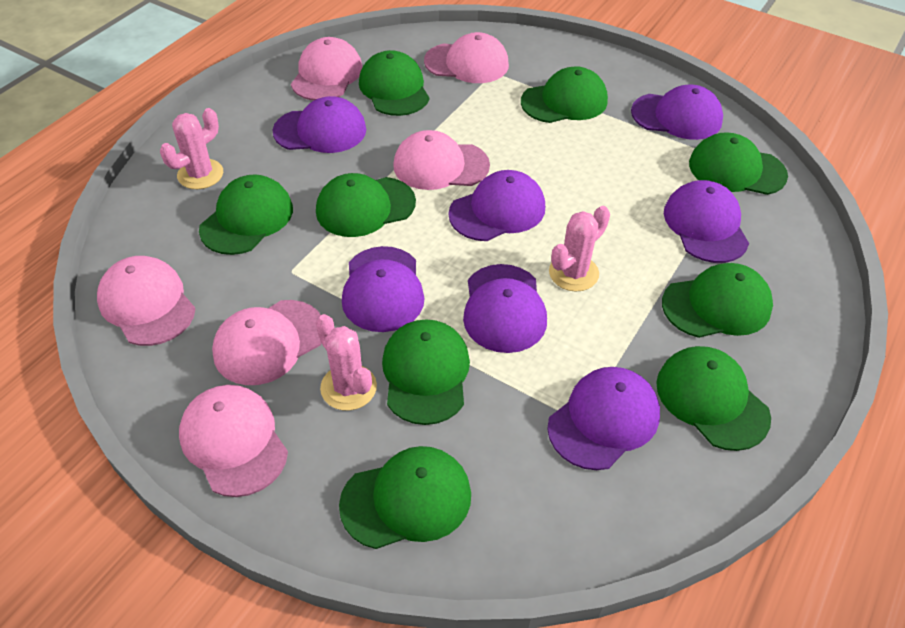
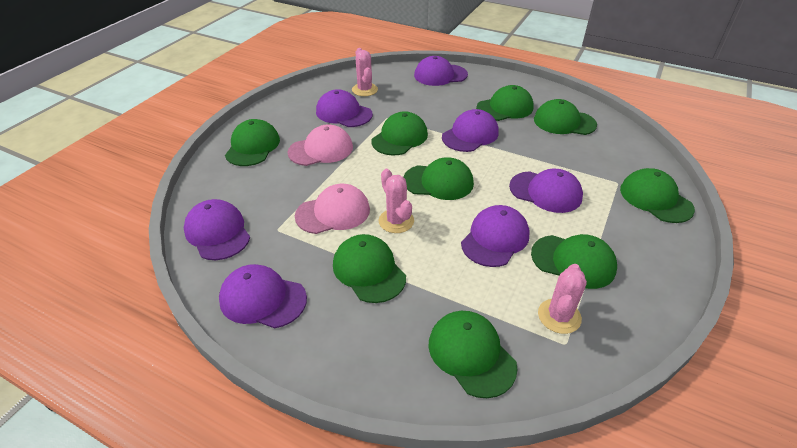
pink cap: 6 -> 2

